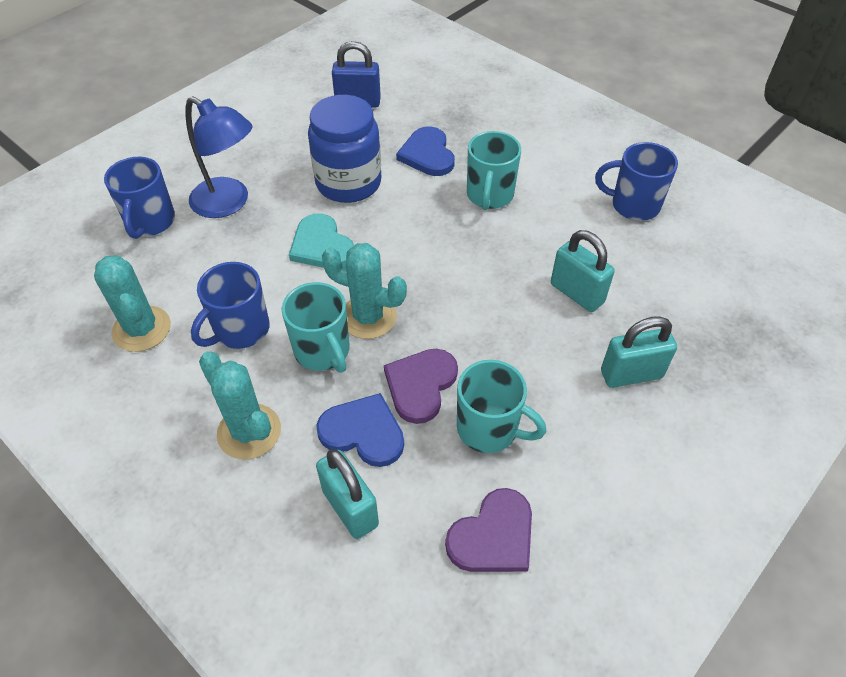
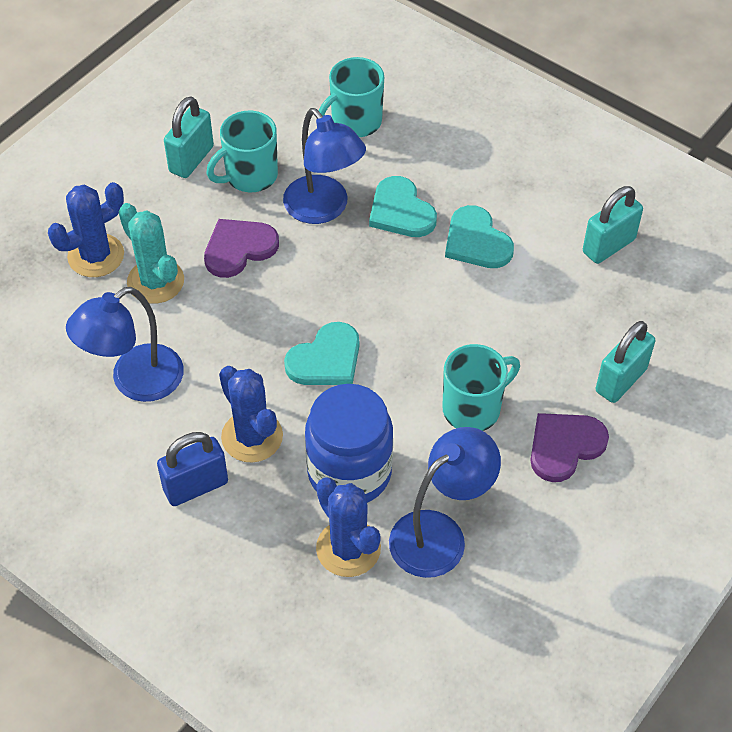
blue cactus: 0 -> 3
blue heart: 2 -> 0
blue lamp: 1 -> 3
blue mug: 3 -> 0
turquoise cactus: 3 -> 1
turquoise heart: 1 -> 3

